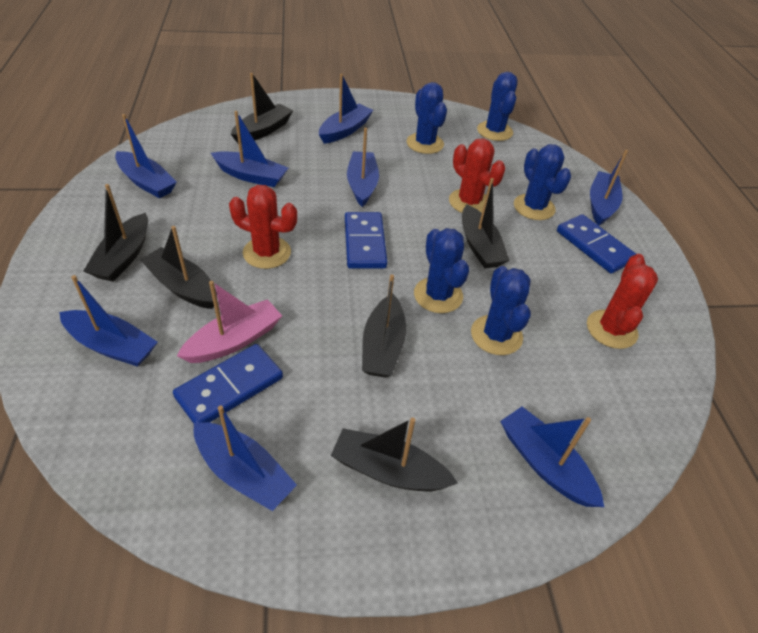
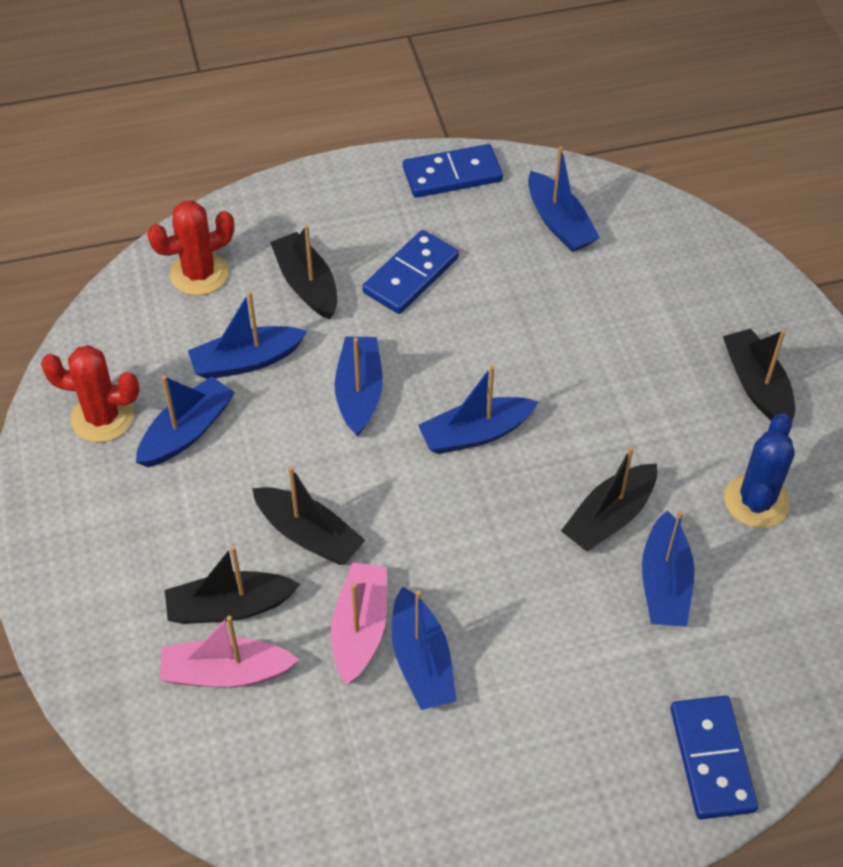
black boat: 6 -> 5
blue boat: 8 -> 7
blue cactus: 5 -> 1
pink boat: 1 -> 2
red cactus: 3 -> 2

